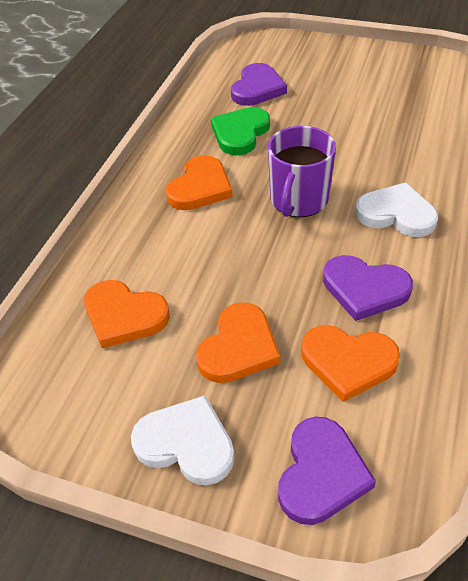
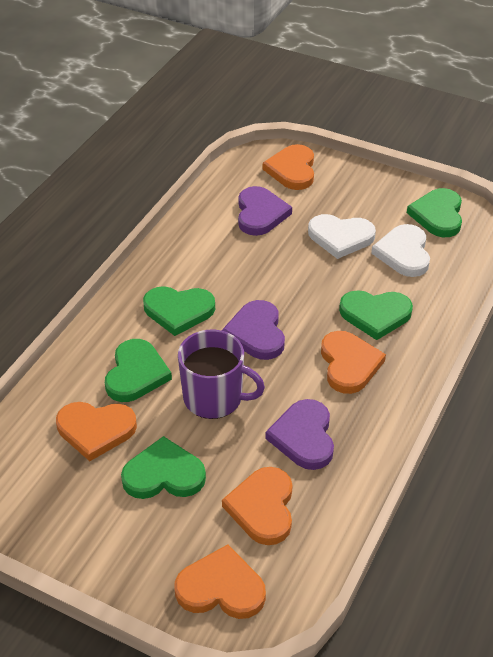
green heart: 1 -> 5
orange heart: 4 -> 5

